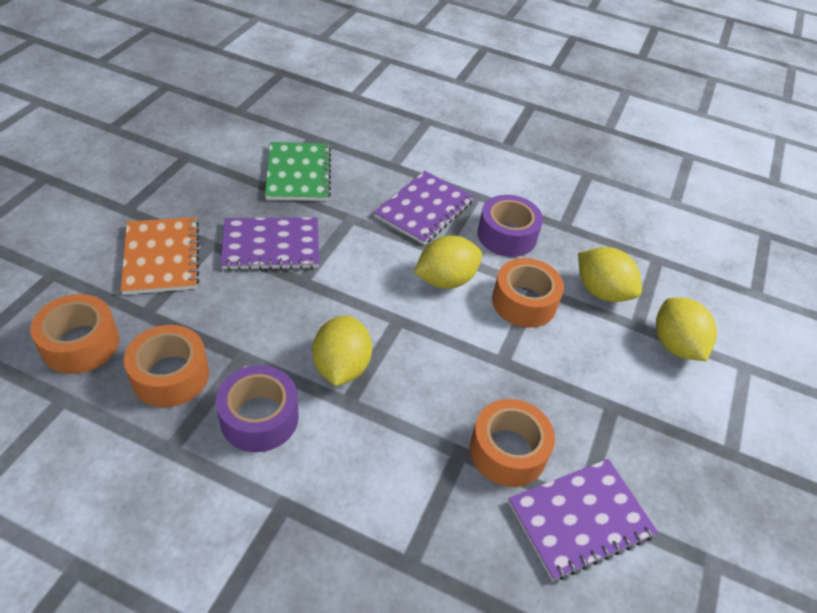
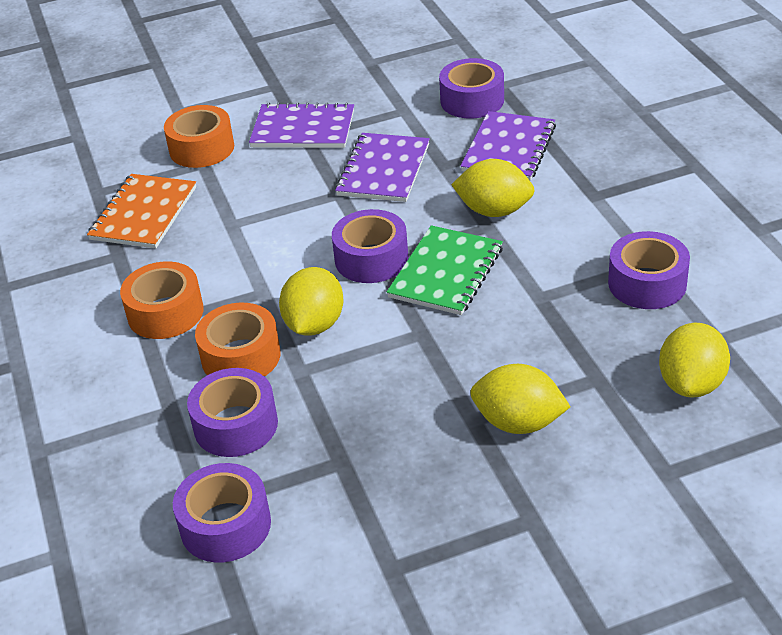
orange tape: 4 -> 3
purple tape: 2 -> 5

